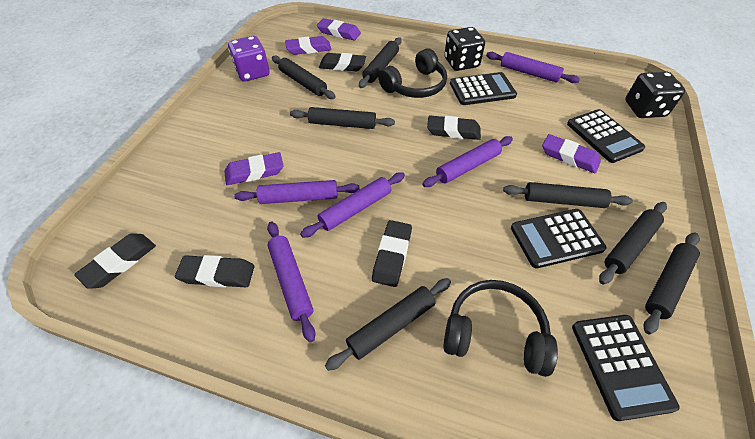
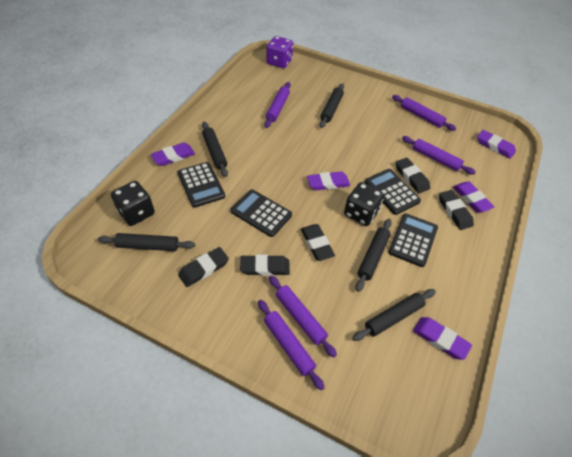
black headphones: 2 -> 0
black rolling pin: 7 -> 5
purple eraser: 4 -> 5

